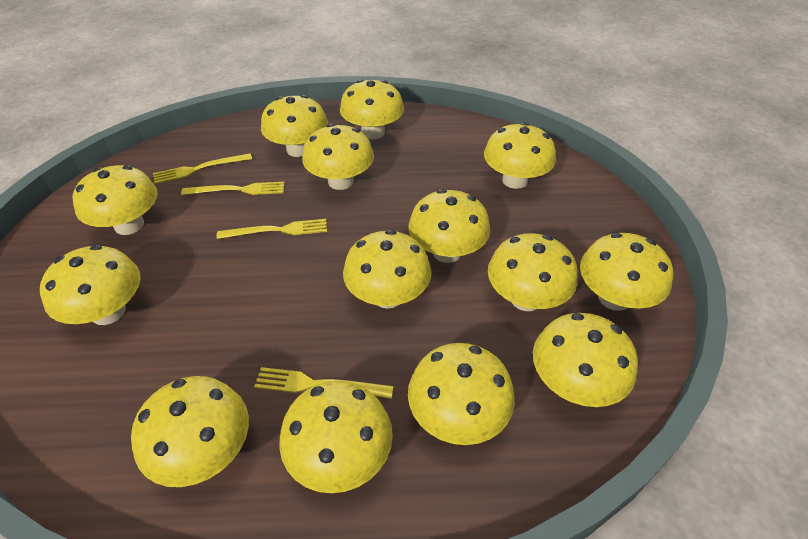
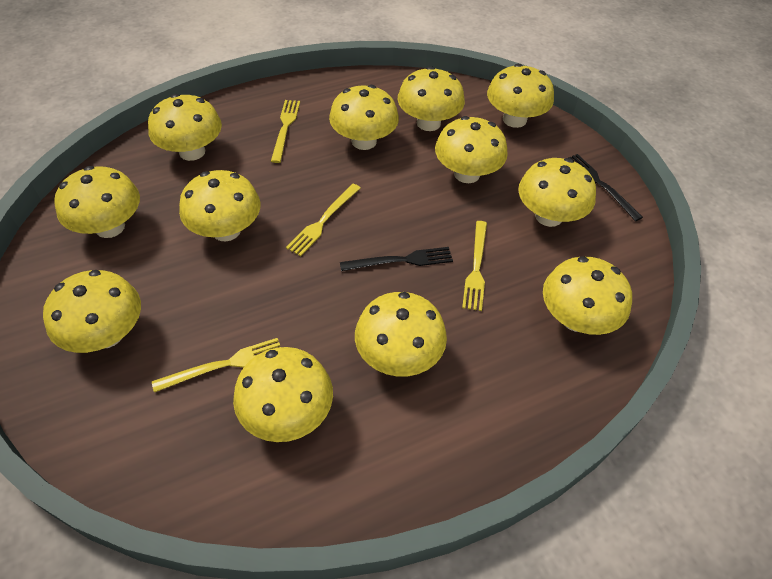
black fork: 0 -> 2
yellow mushroom: 14 -> 12

